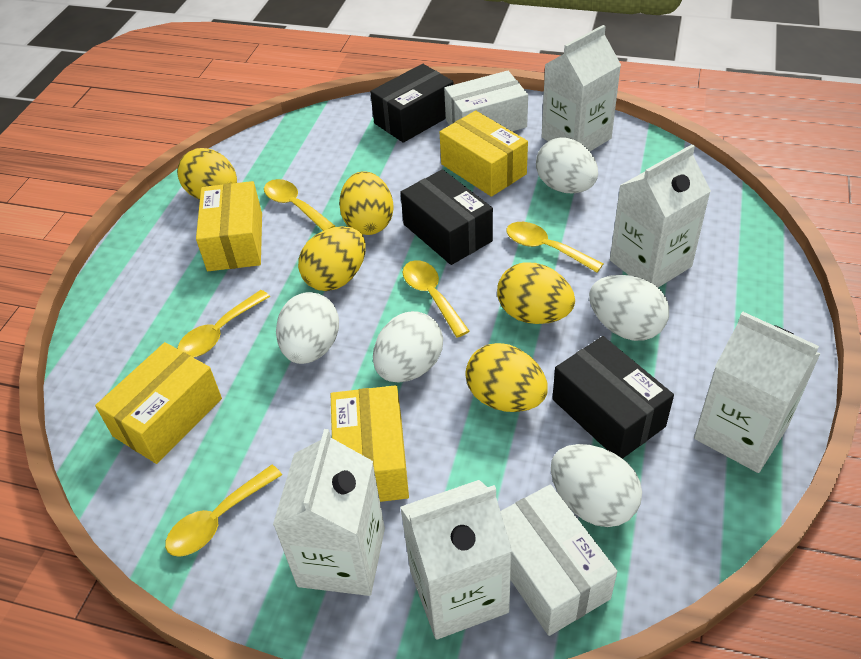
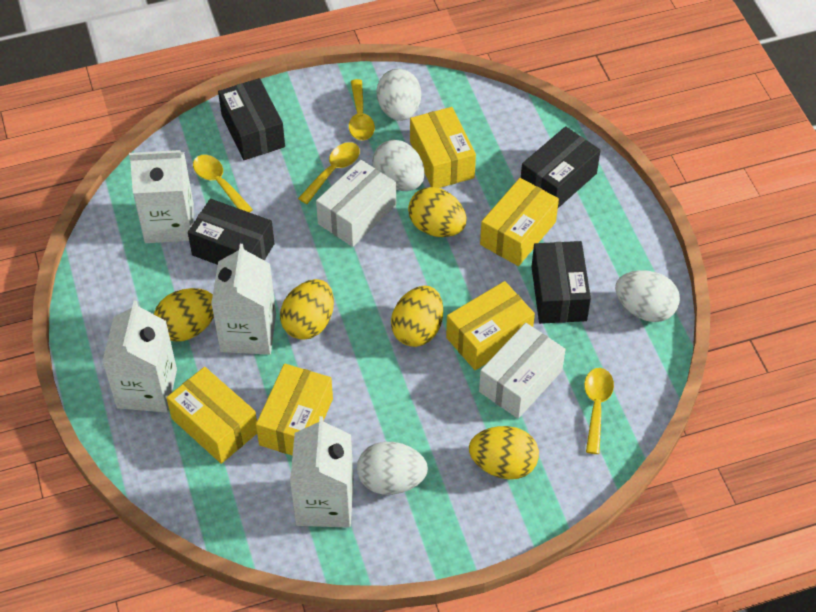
black box: 3 -> 4
white carton: 5 -> 4
white egg: 5 -> 4
yellow box: 4 -> 5
yellow spoon: 5 -> 4

